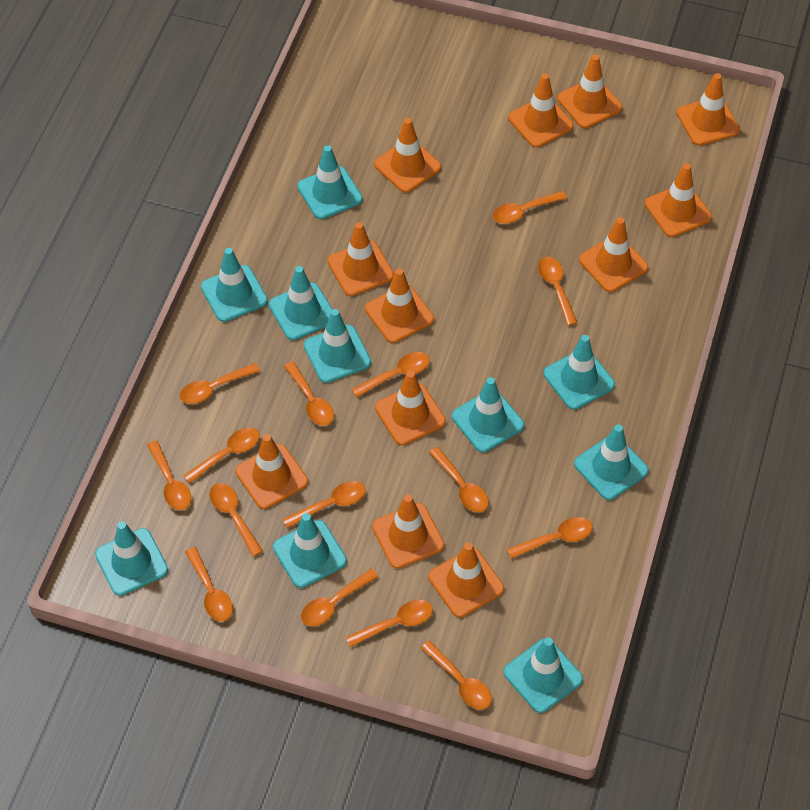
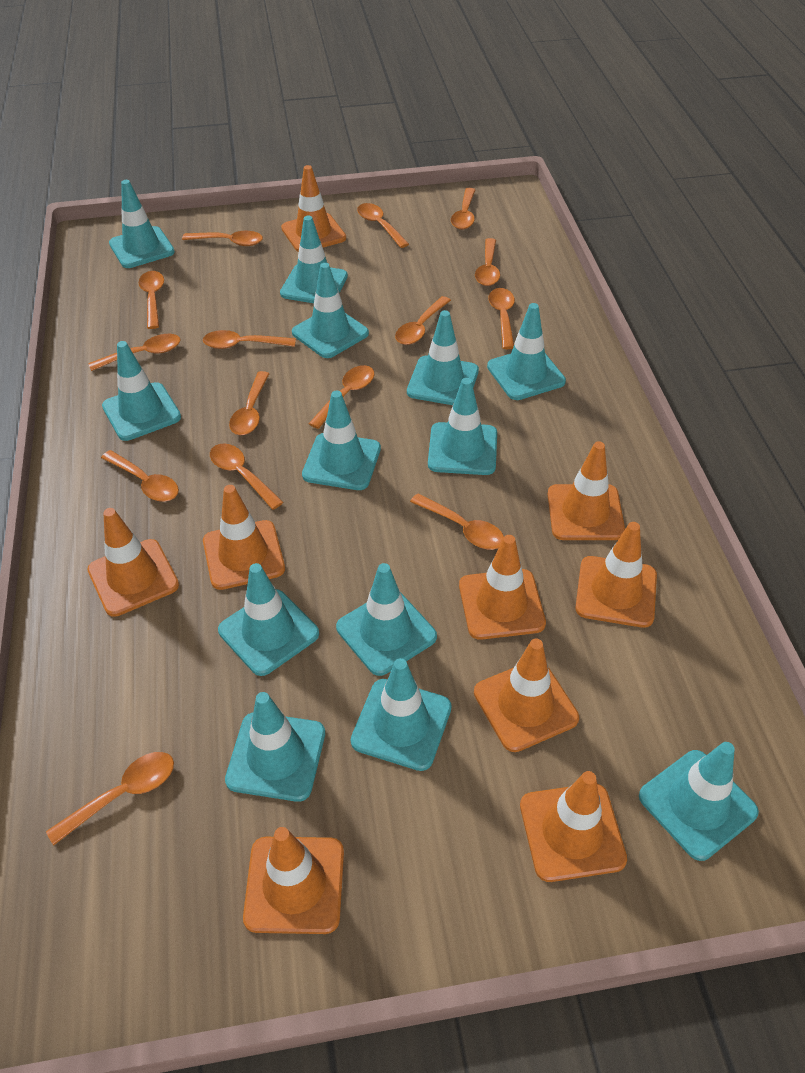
orange traffic cone: 12 -> 9
turquoise traffic cone: 10 -> 13

